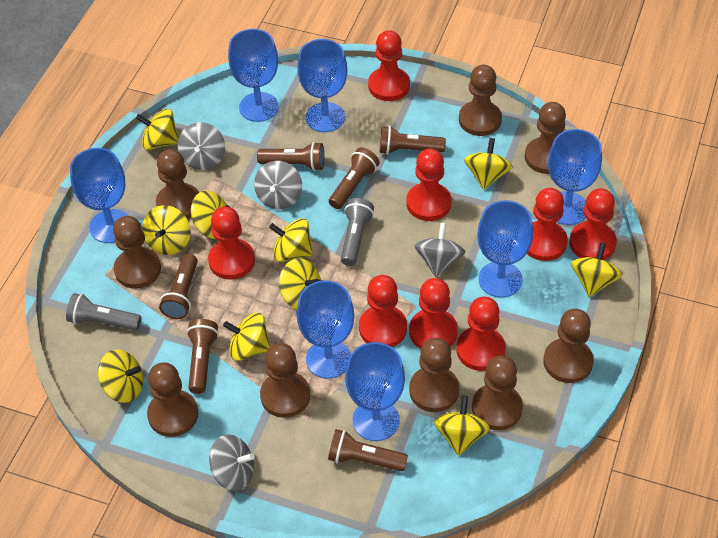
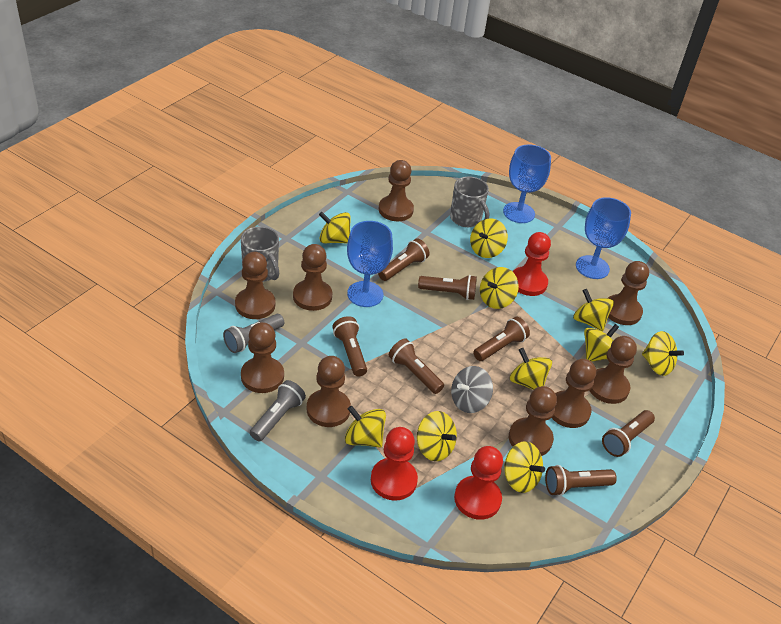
blue goblet: 7 -> 3
brown flashlight: 6 -> 7
grey mug: 0 -> 2
grey spinning top: 4 -> 1
red pawn: 8 -> 3

